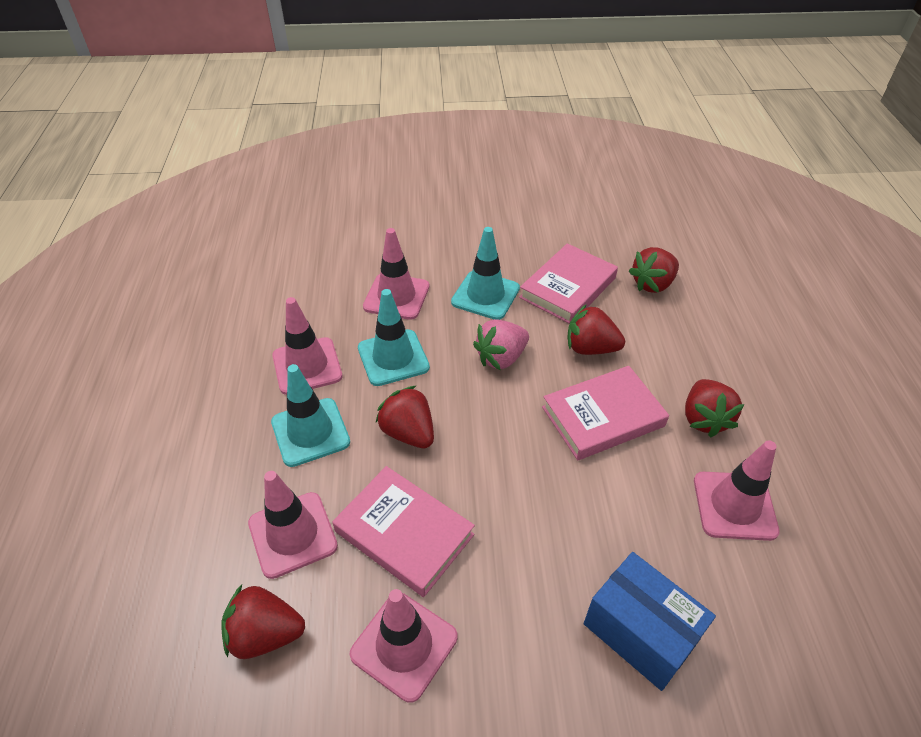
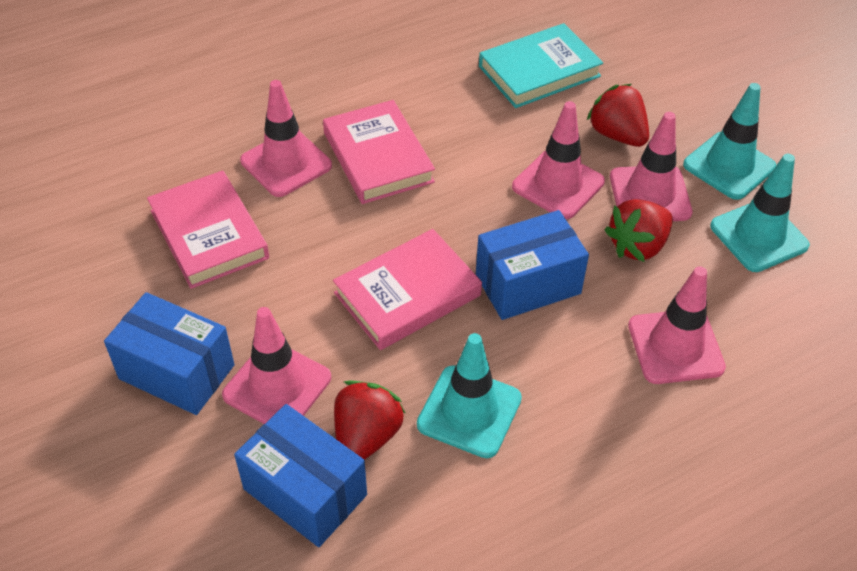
blue box: 1 -> 3
pink strawberry: 1 -> 0
red strawberry: 5 -> 3
turquoise book: 0 -> 1

